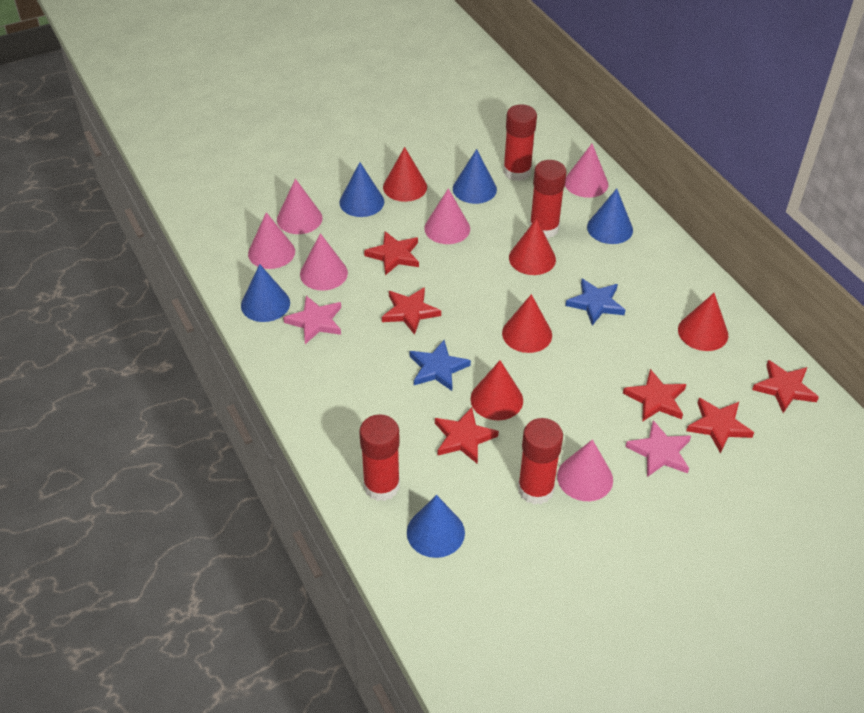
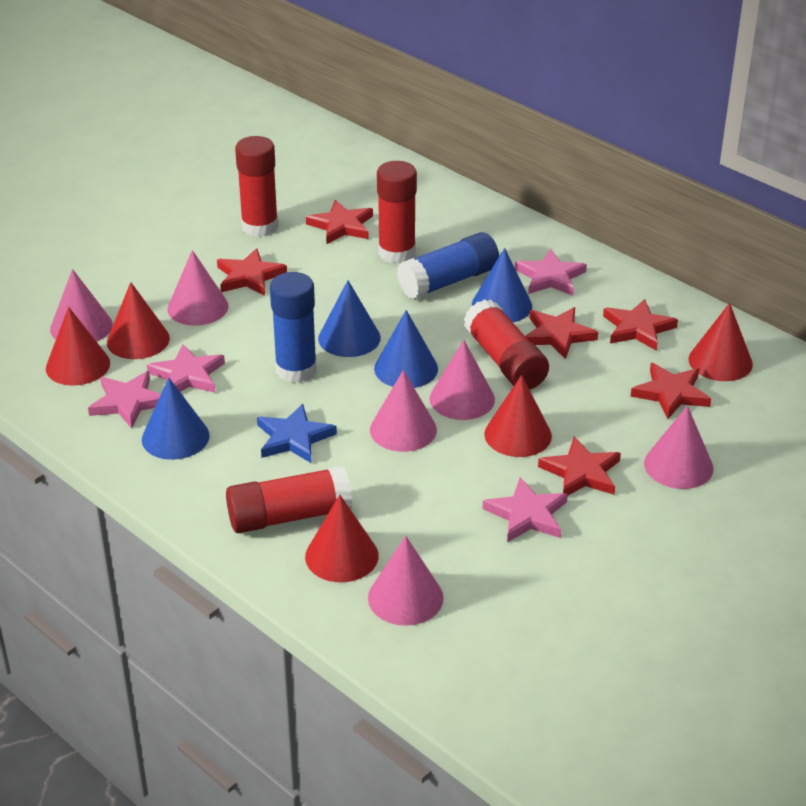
blue cone: 5 -> 4
blue glue stick: 0 -> 2
blue star: 2 -> 1
pink star: 2 -> 4

